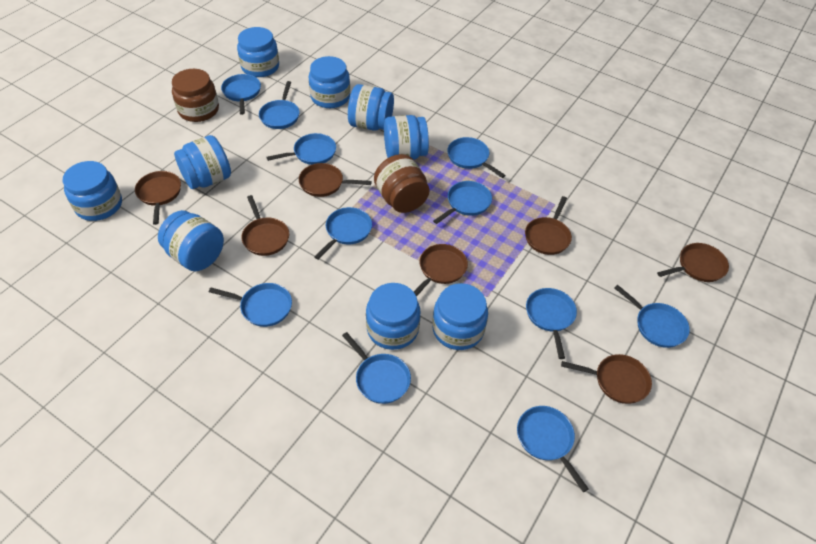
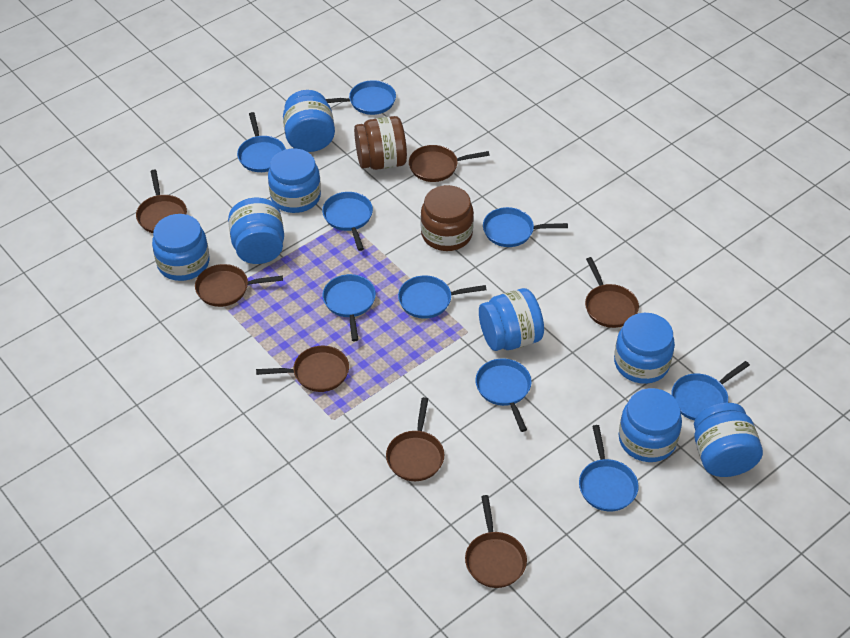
blue jar: 9 -> 8
blue pan: 11 -> 9

